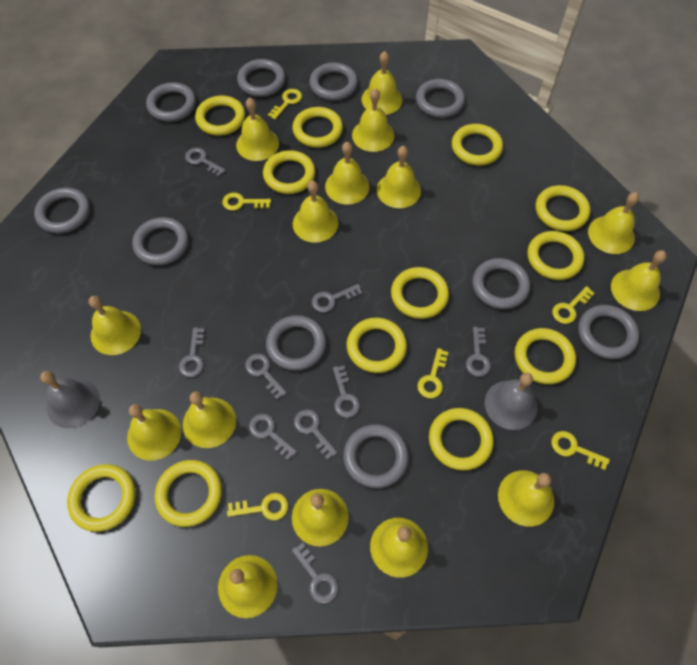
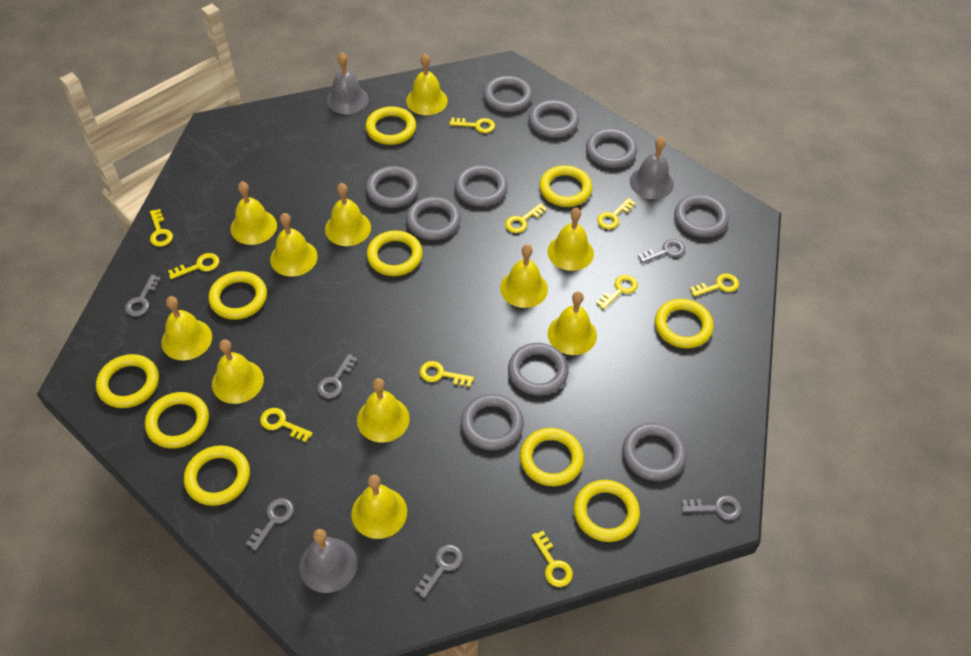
grey bell: 2 -> 3
grey key: 9 -> 6
yellow bell: 15 -> 11
yellow key: 6 -> 10
yellow ring: 12 -> 10

